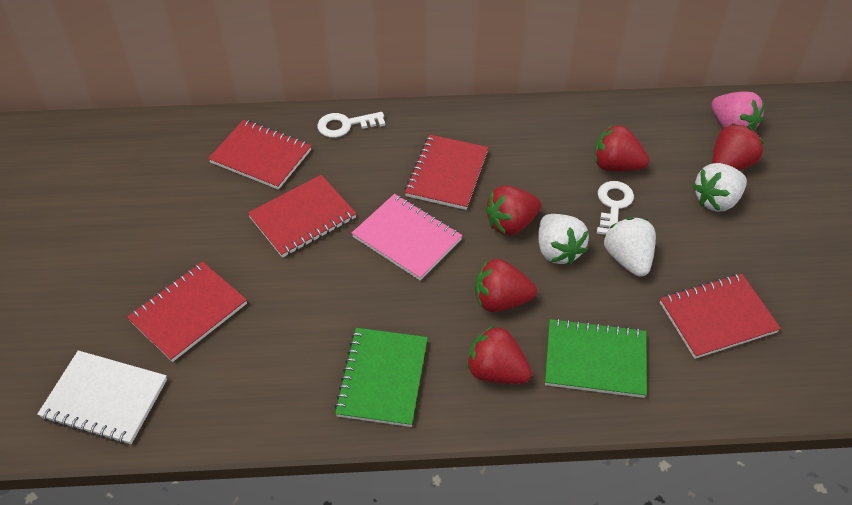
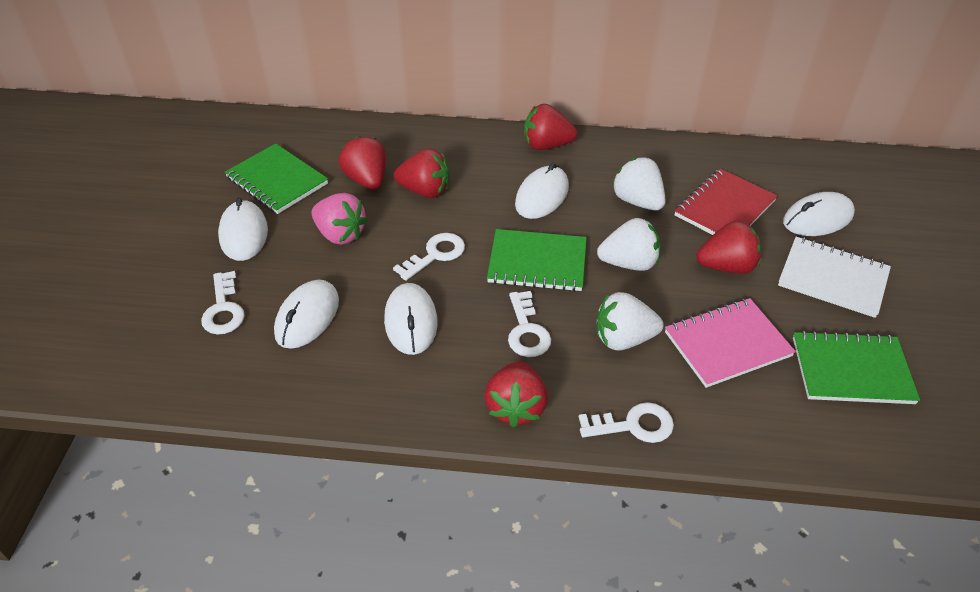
green notebook: 2 -> 3
red notebook: 5 -> 1
white key: 2 -> 4
white mouse: 0 -> 5

